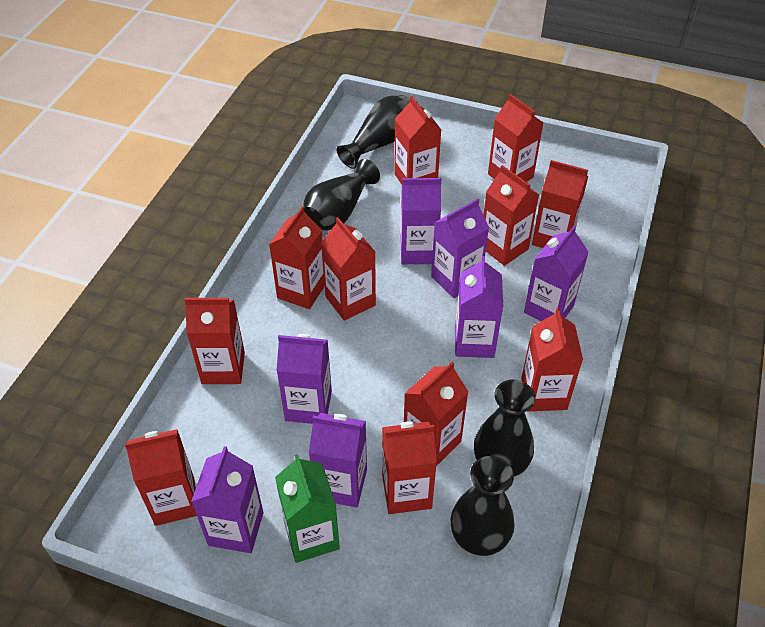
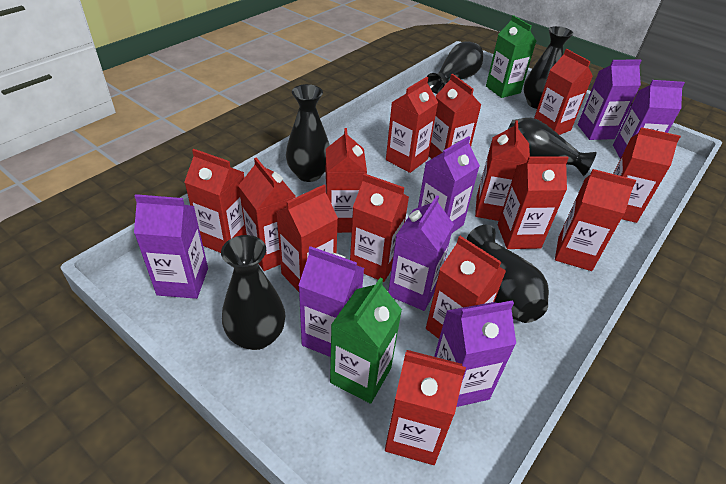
black vase: 4 -> 6
green carton: 1 -> 2
red carton: 11 -> 14

